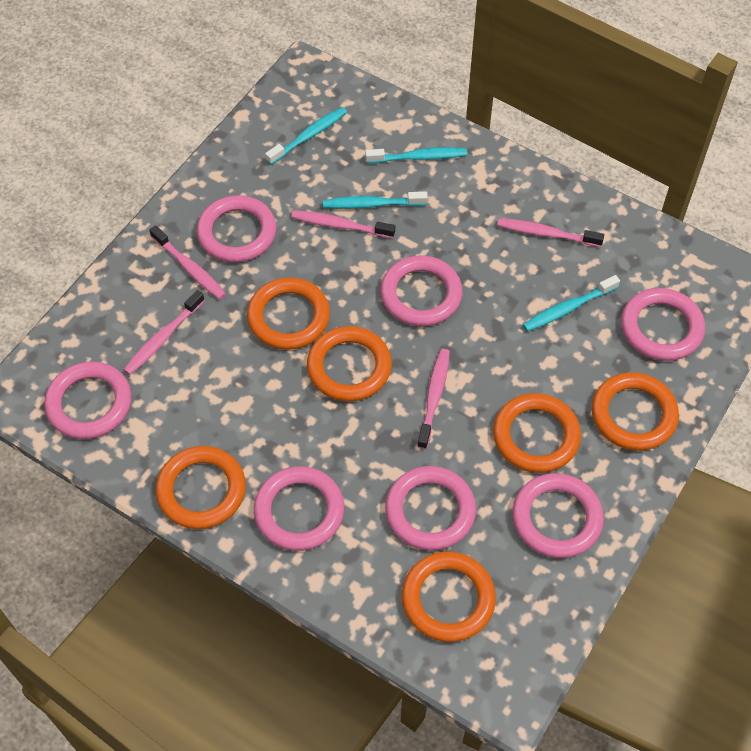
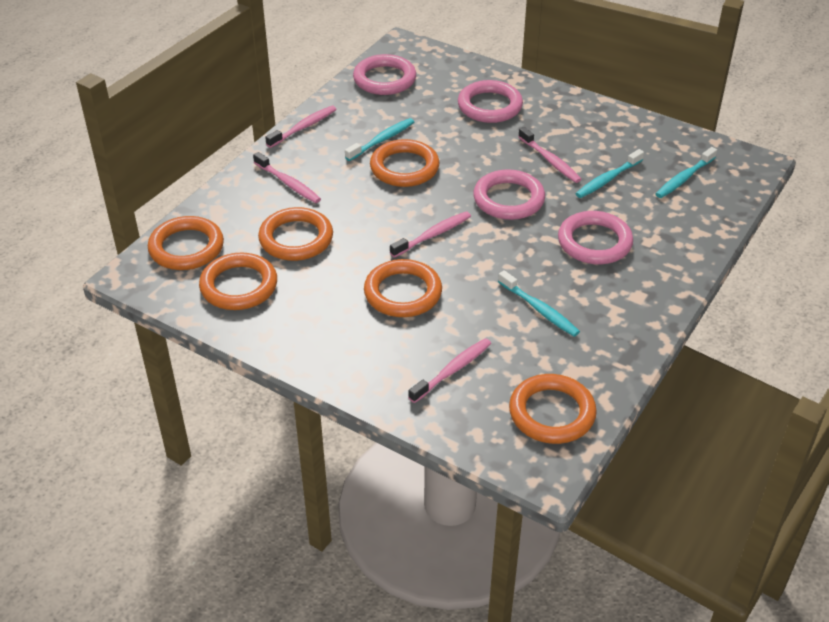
pink ring: 7 -> 4

